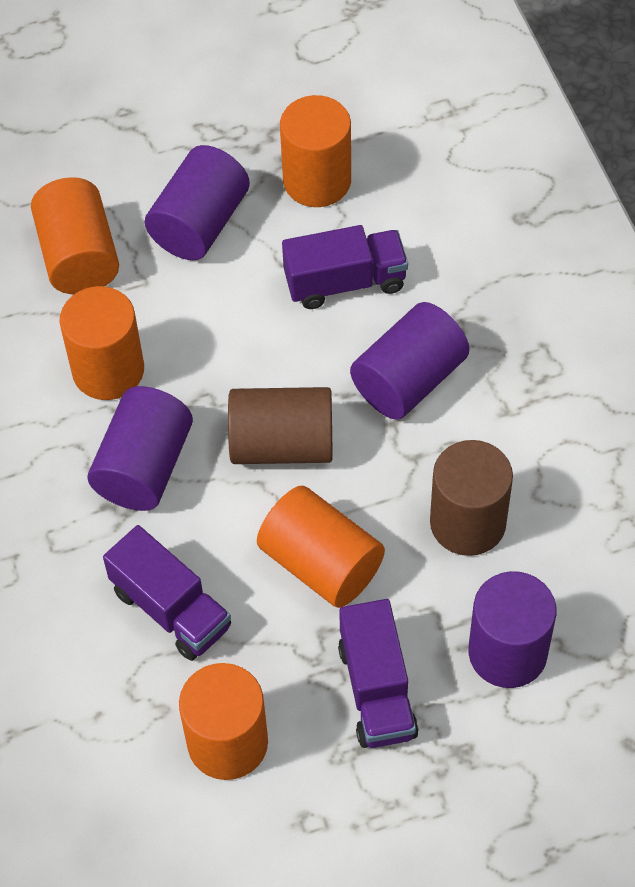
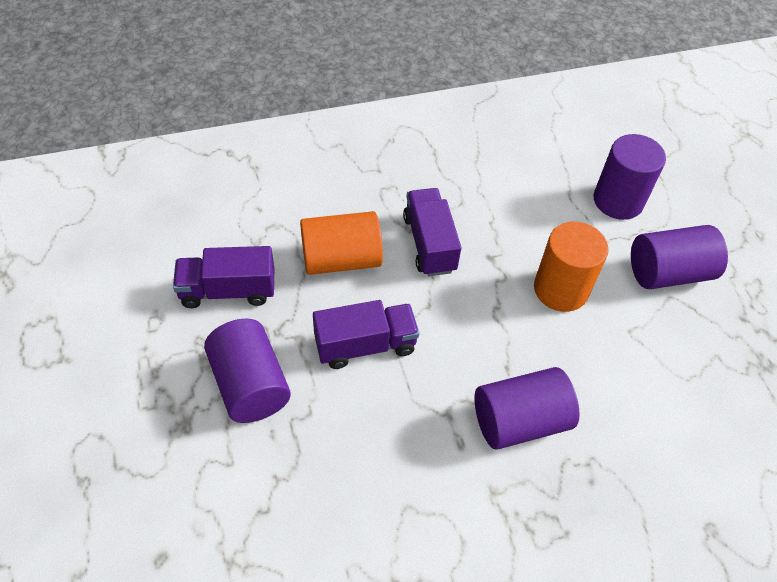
brown cylinder: 2 -> 0
orange cylinder: 5 -> 2

